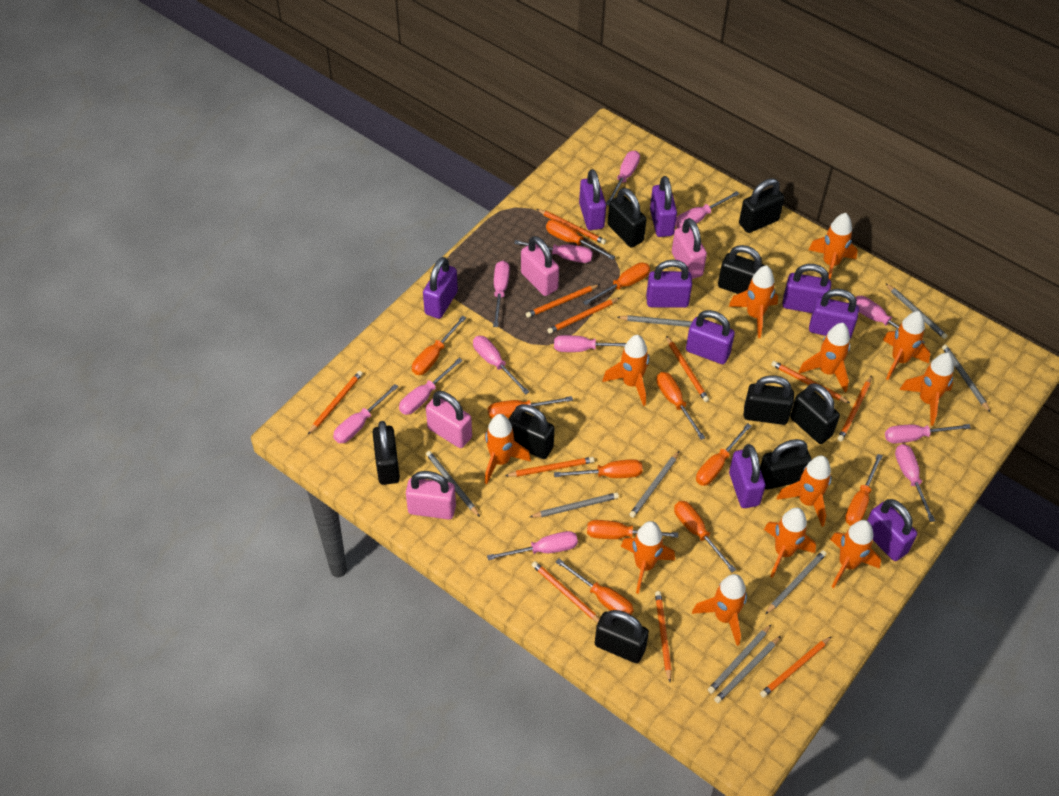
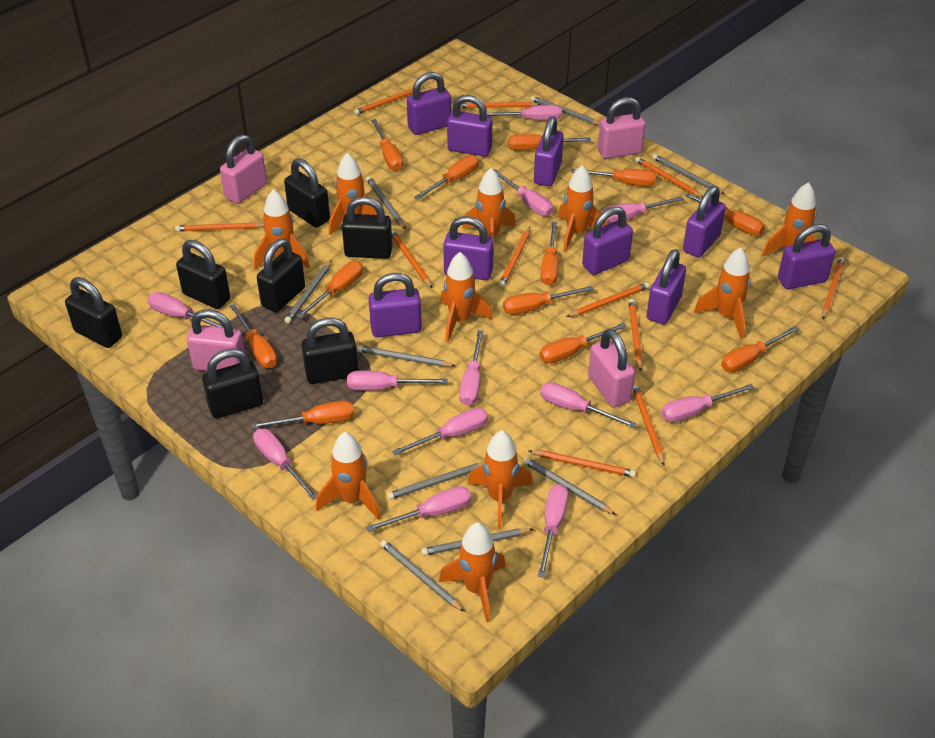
black padlock: 9 -> 7
orange rocket: 12 -> 10
orange screwdriver: 11 -> 12

